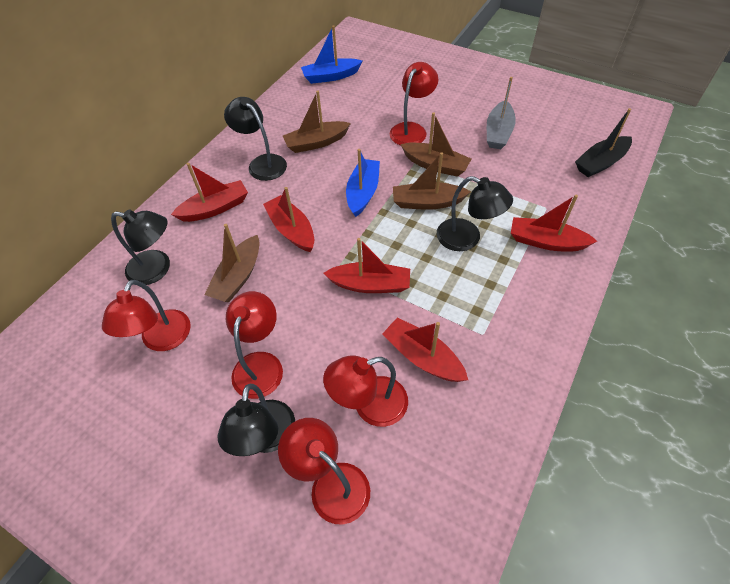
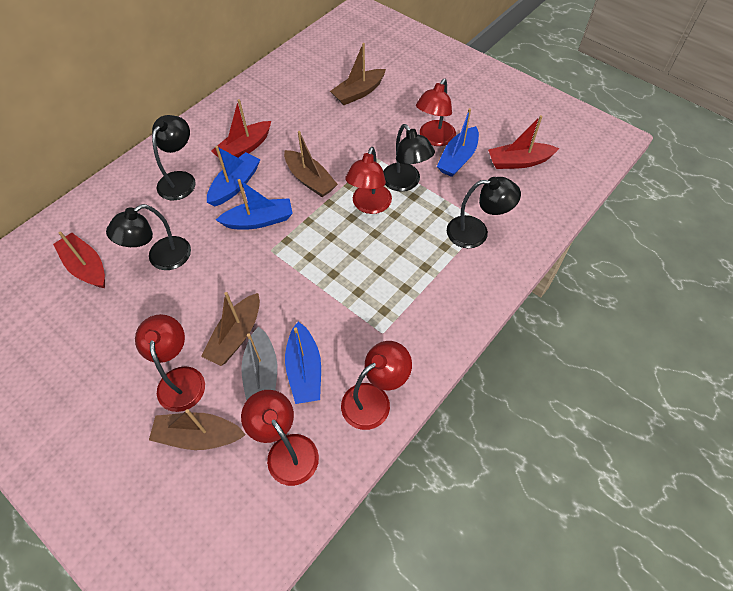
black boat: 1 -> 0
blue boat: 2 -> 4
red boat: 5 -> 3

